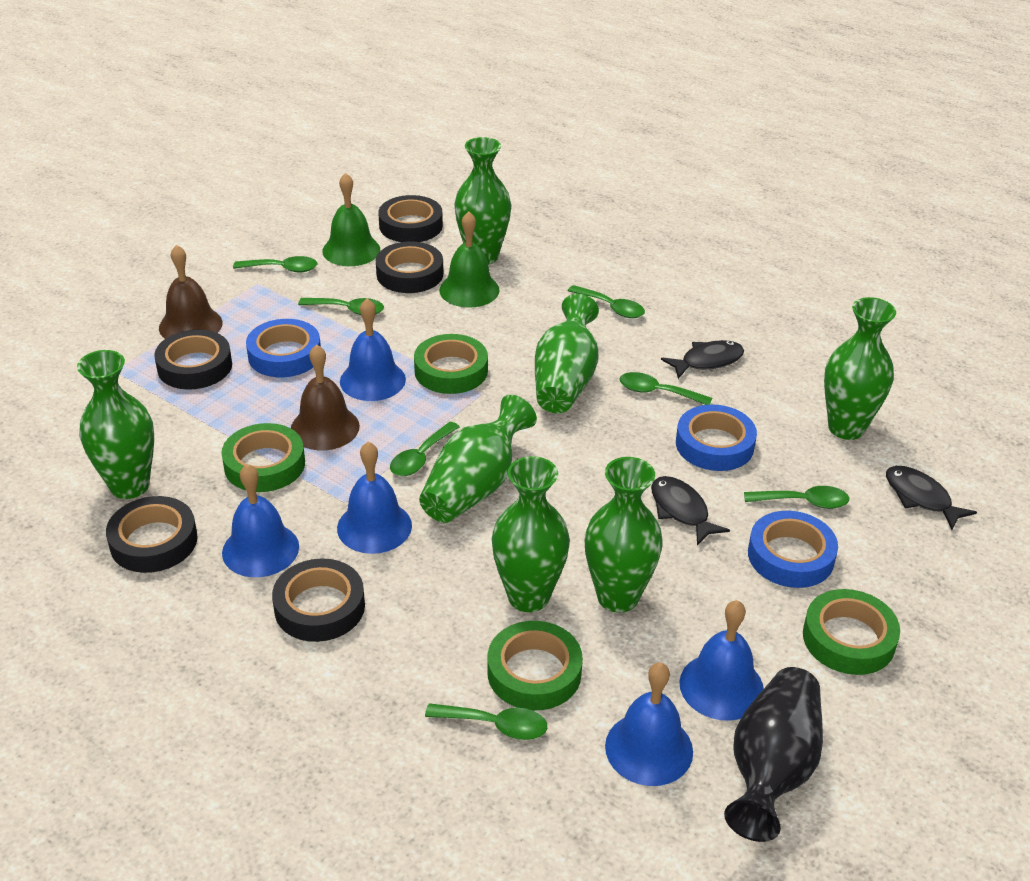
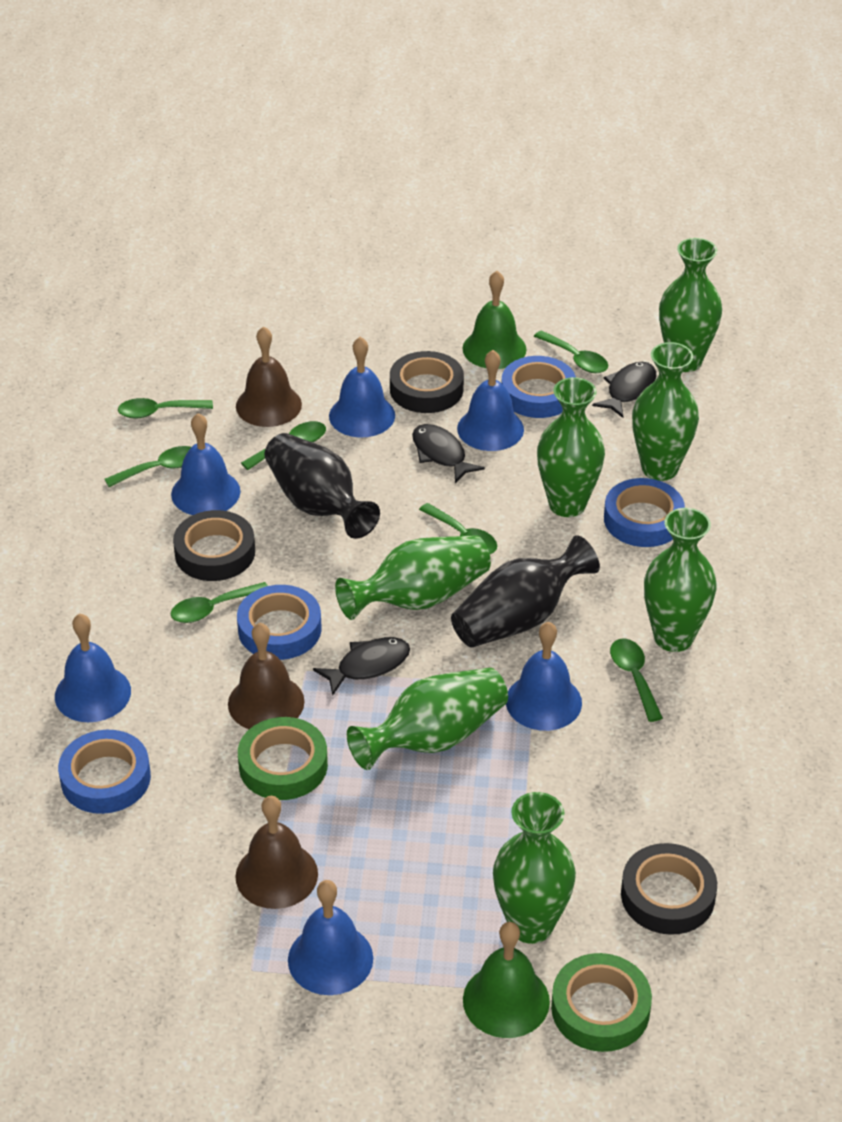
black tape: 5 -> 3
black vase: 1 -> 2
blue bell: 5 -> 6
blue tape: 3 -> 4
brown bell: 2 -> 3
green tape: 4 -> 2

